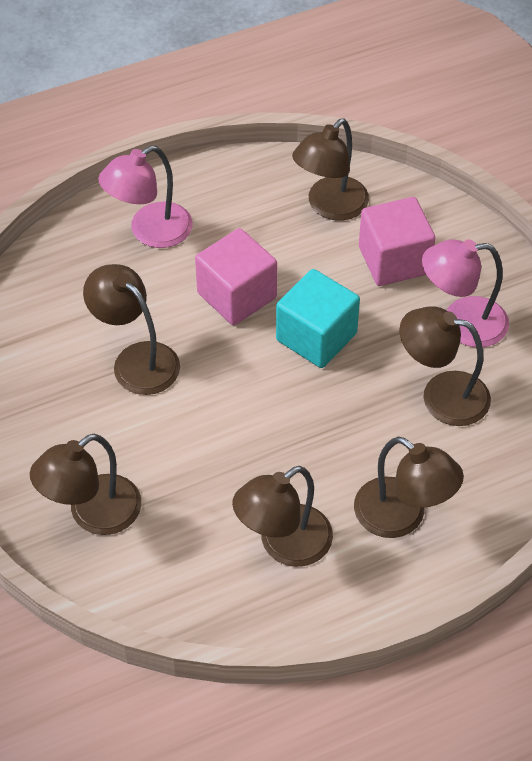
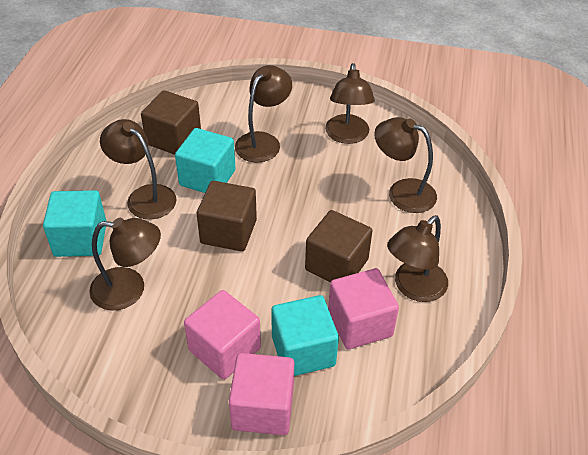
brown cube: 0 -> 3
pink cube: 2 -> 3
pink lamp: 2 -> 0
turquoise cube: 1 -> 3

